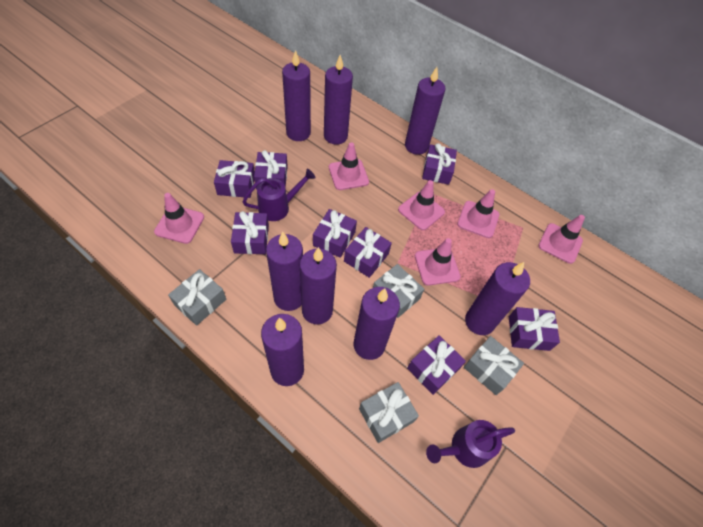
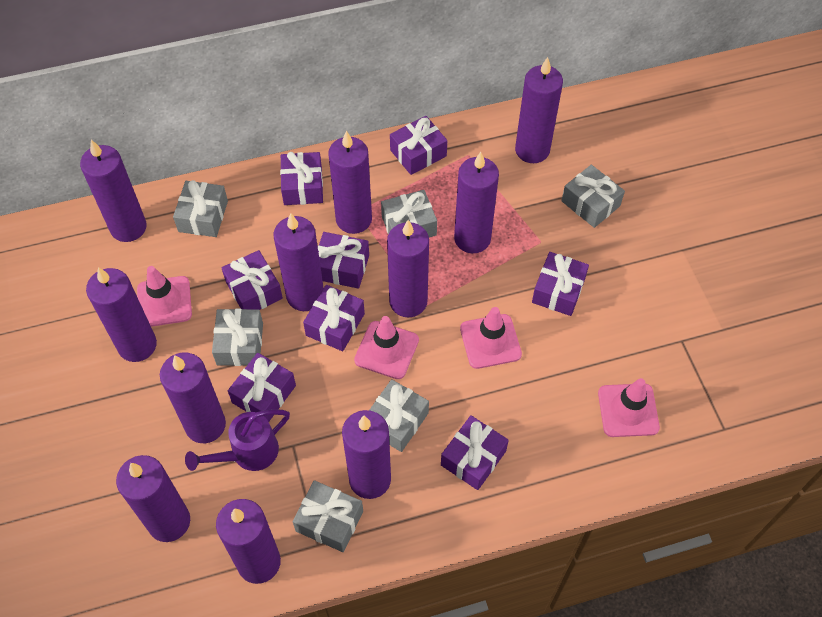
grey gift: 4 -> 6
pink traffic cone: 6 -> 4
purple candle: 8 -> 11
purple watering can: 2 -> 1

